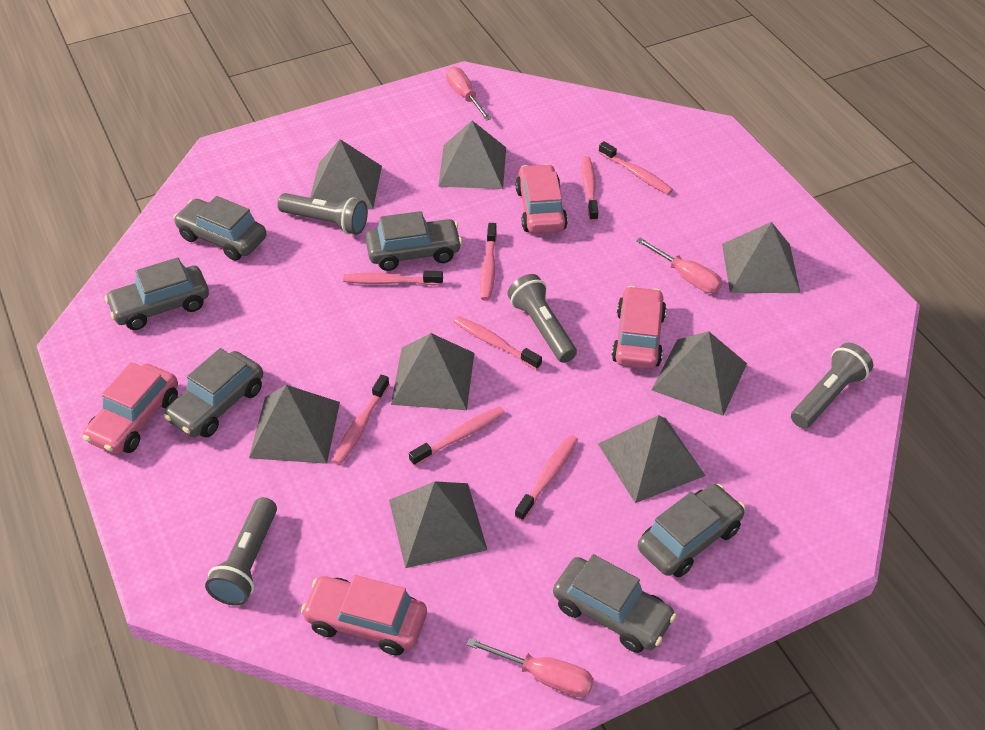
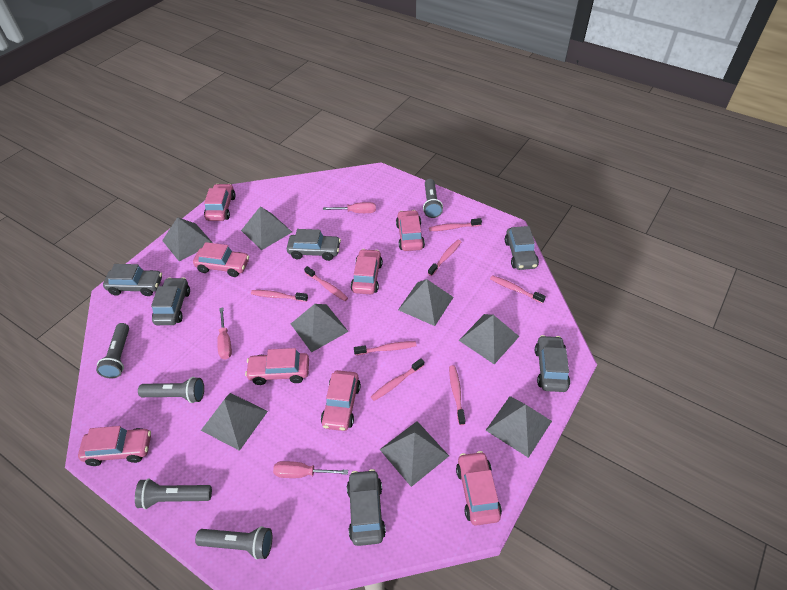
grey flashlight: 4 -> 5
pink car: 4 -> 8

